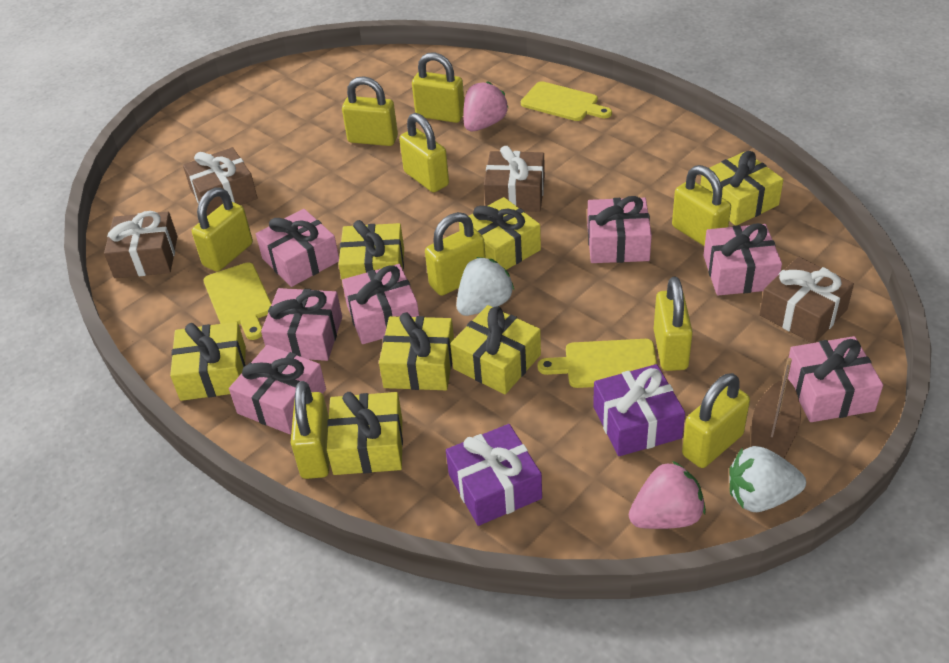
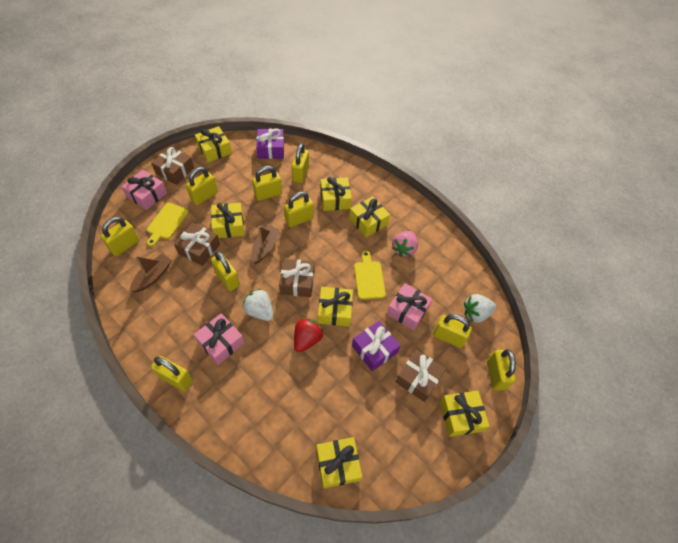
brown boat: 1 -> 2
pink gift: 7 -> 3
pink strawberry: 2 -> 1
red strawberry: 0 -> 1
yellow cutting board: 3 -> 2

